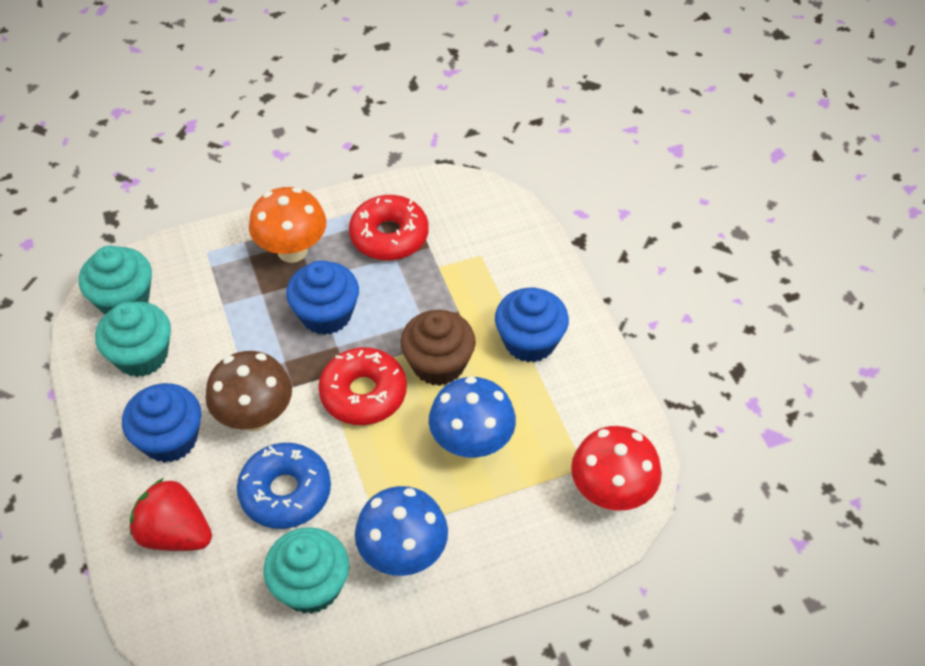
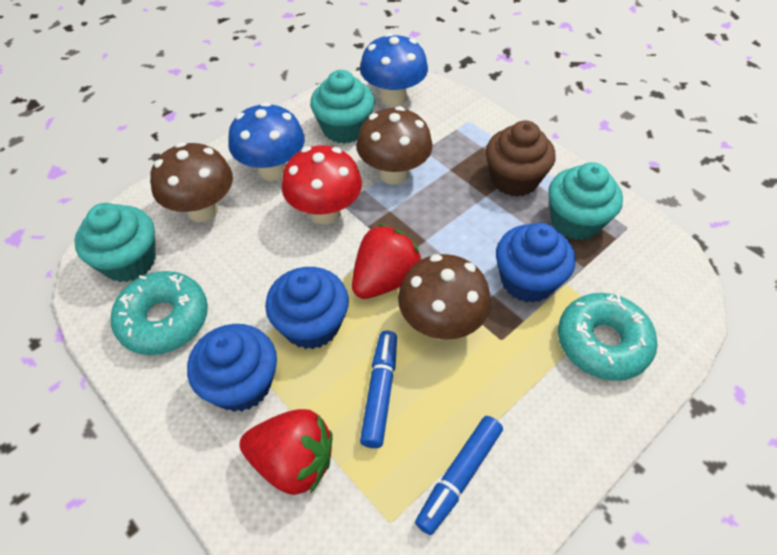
blue donut: 1 -> 0
blue marker: 0 -> 2
brown mushroom: 1 -> 3
orange mushroom: 1 -> 0
red donut: 2 -> 0
red strawberry: 1 -> 2
turquoise donut: 0 -> 2

